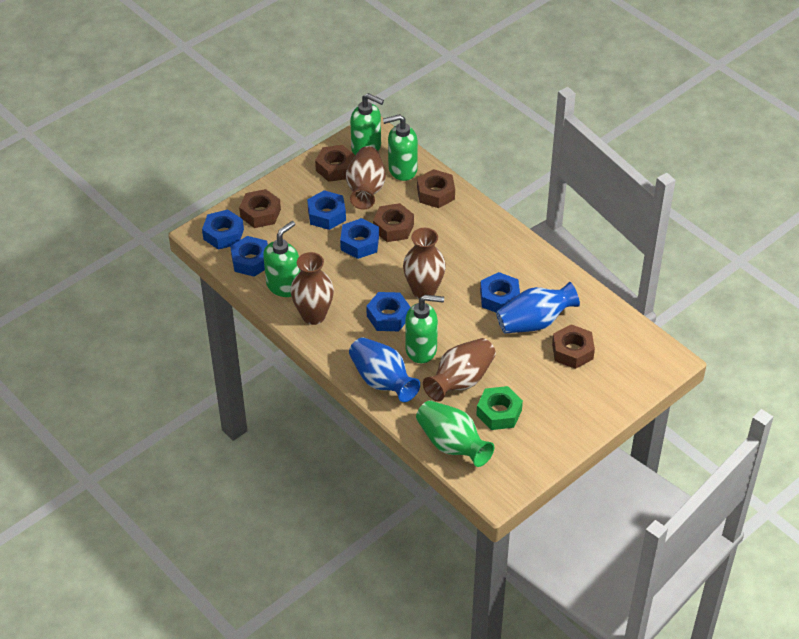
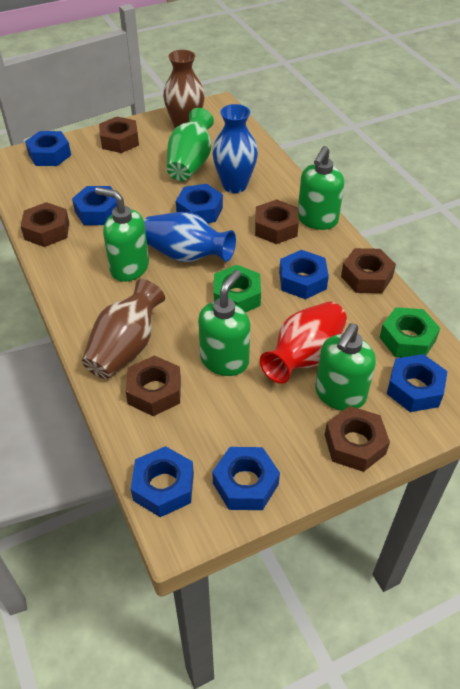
blue nut: 6 -> 7
brown nut: 5 -> 6
brown vase: 4 -> 2
green nut: 1 -> 2
red vase: 0 -> 1

